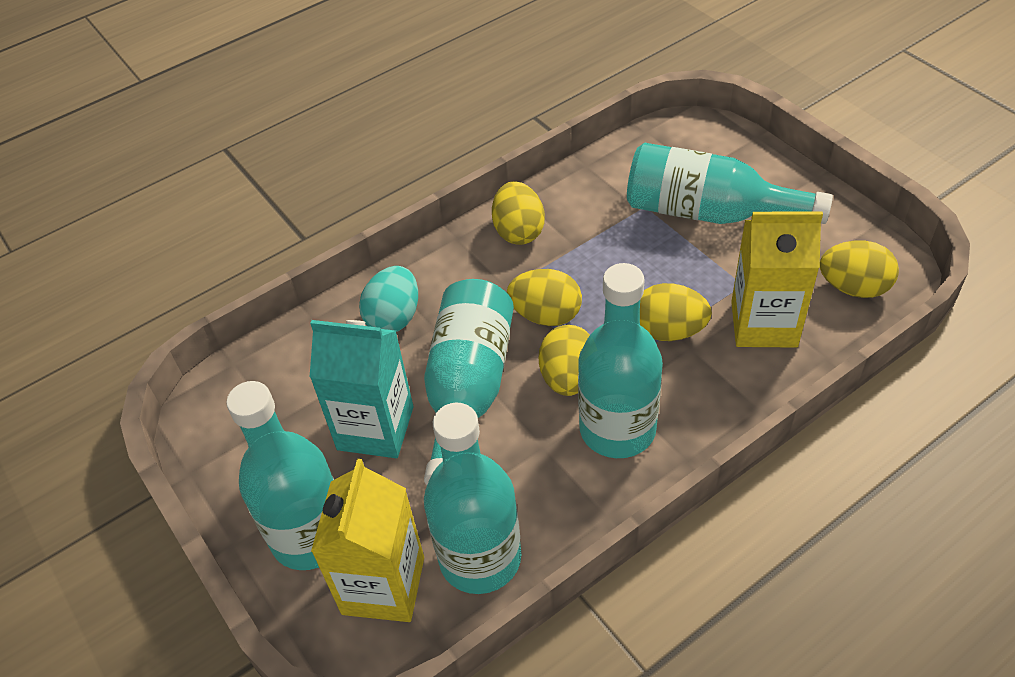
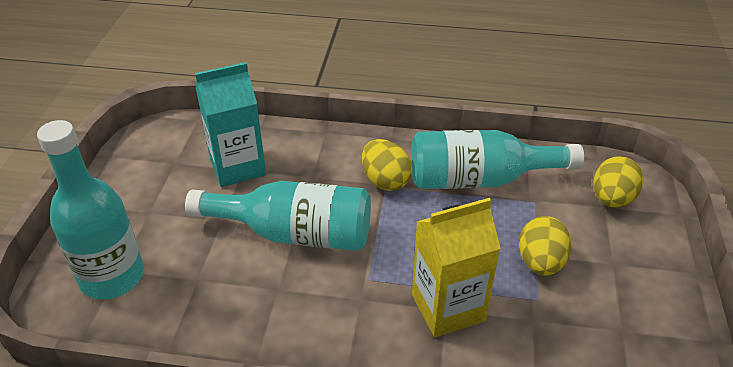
turquoise bottle: 5 -> 3
turquoise egg: 1 -> 0
yellow carton: 2 -> 1
yellow egg: 5 -> 3

